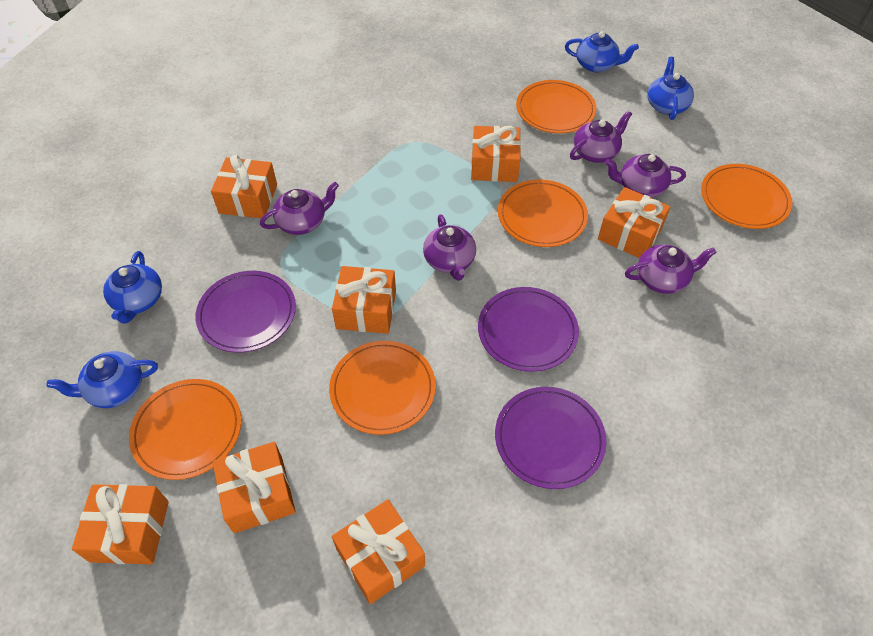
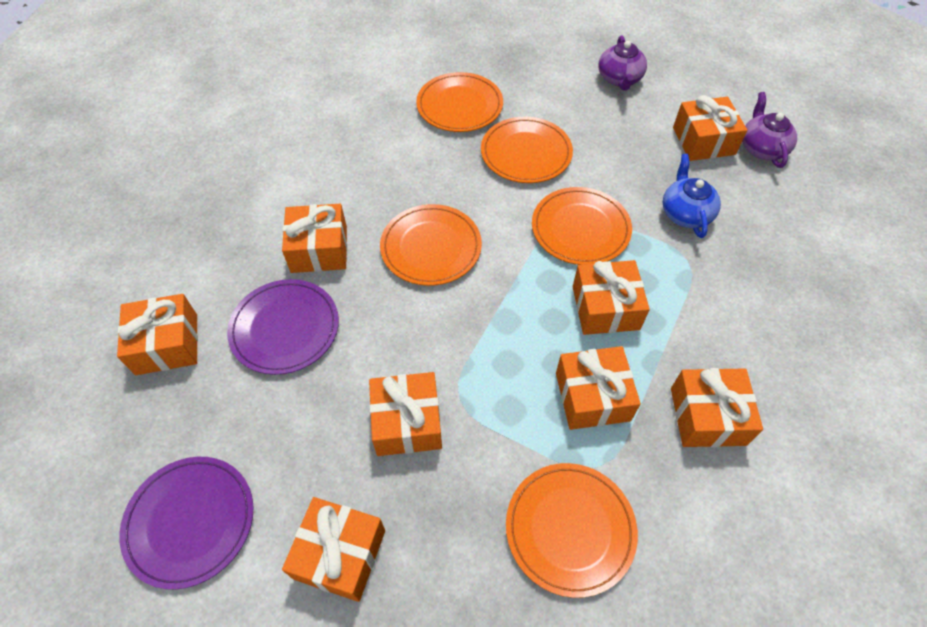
blue teapot: 4 -> 1
orange gift: 7 -> 8
purple plate: 3 -> 2
purple teapot: 5 -> 2

